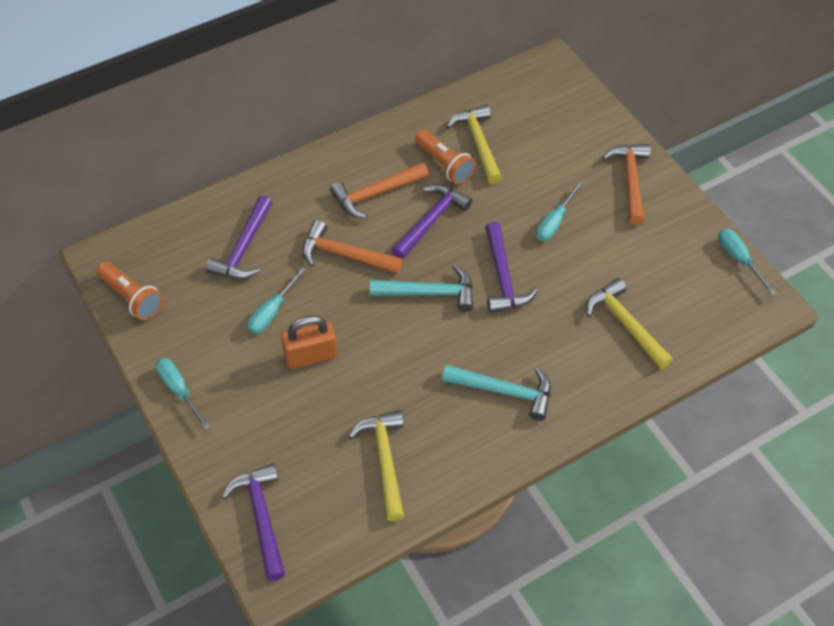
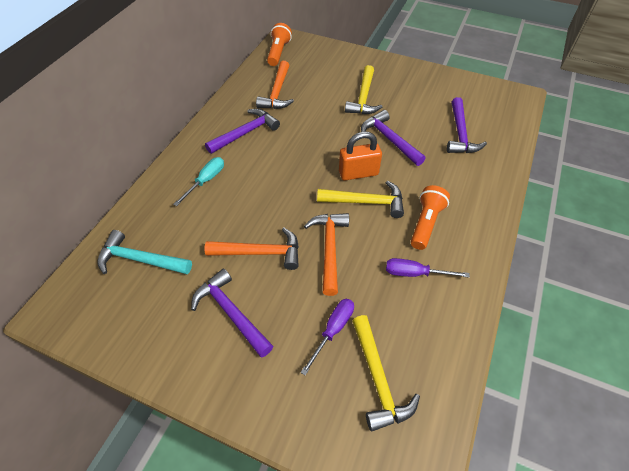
purple screwdriver: 0 -> 2
turquoise hammer: 2 -> 1
turquoise screwdriver: 4 -> 1

